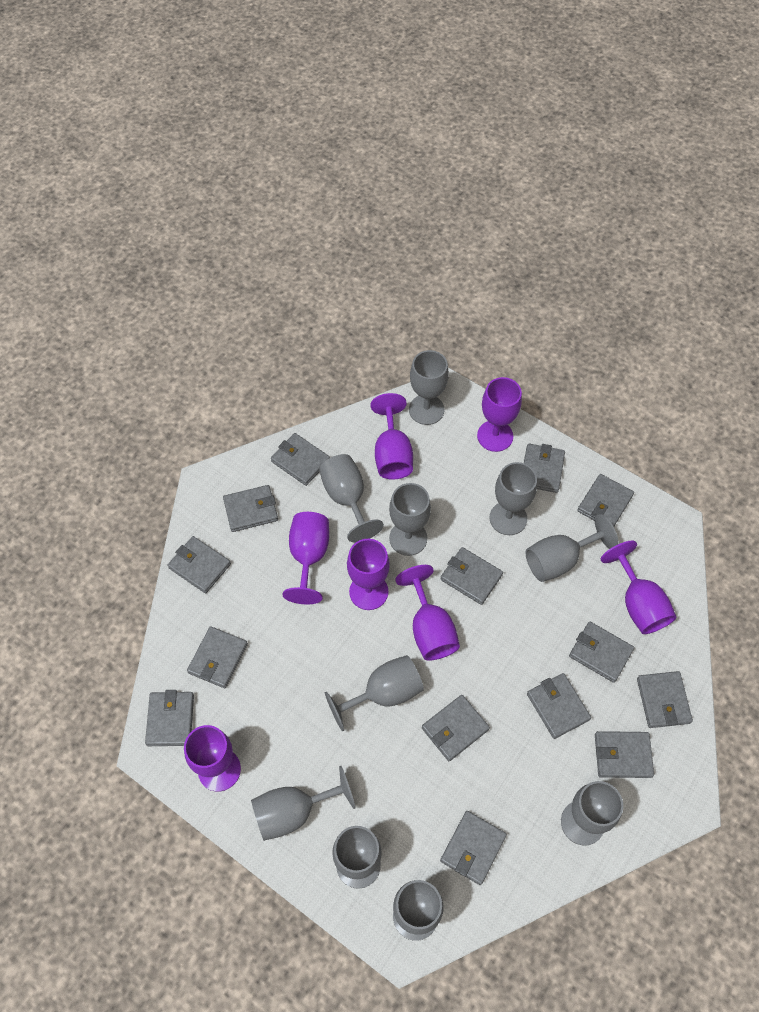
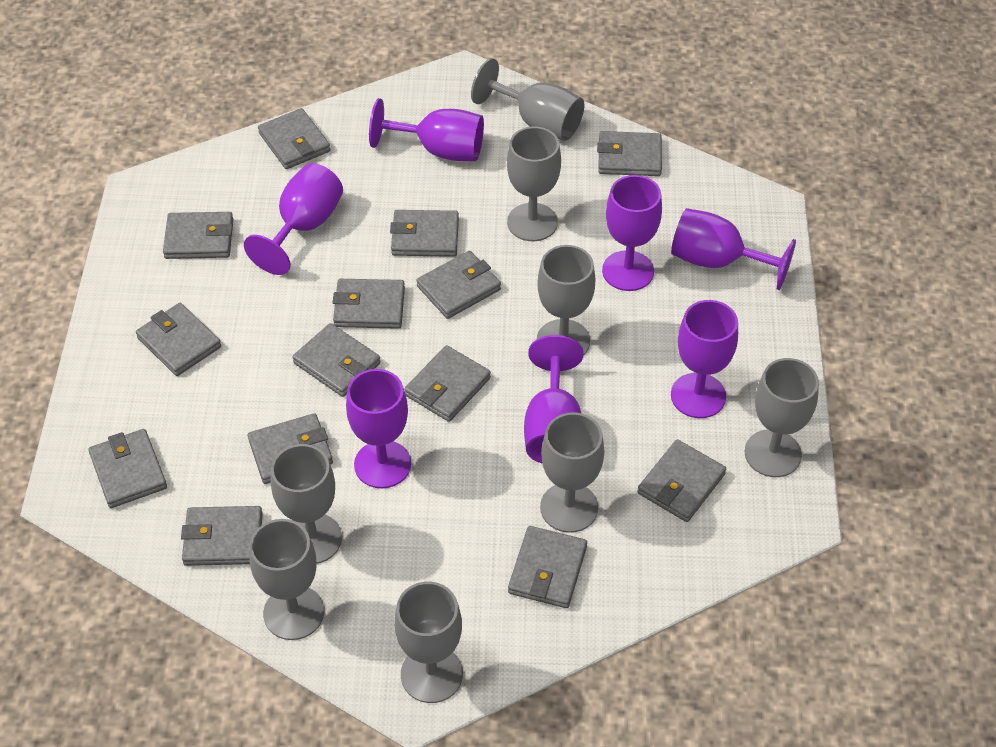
grey goblet: 10 -> 8

